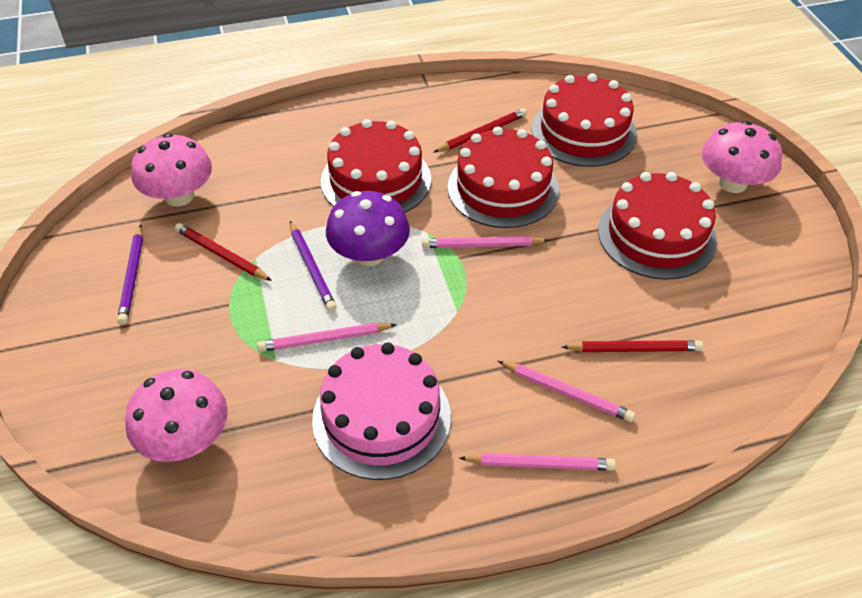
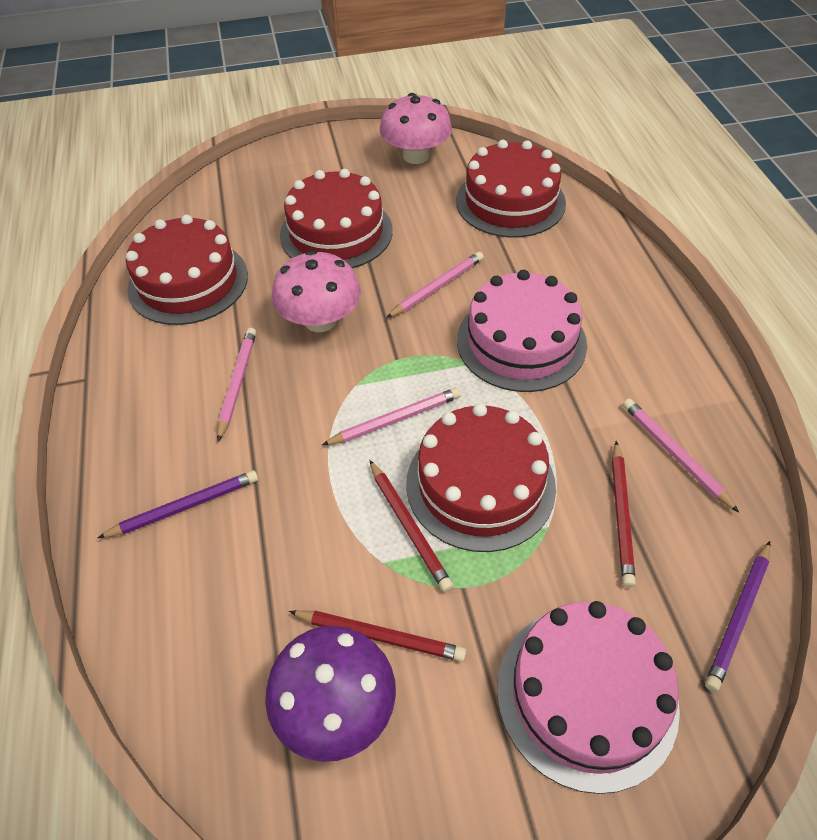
pink cake: 1 -> 2
pink mushroom: 3 -> 2

